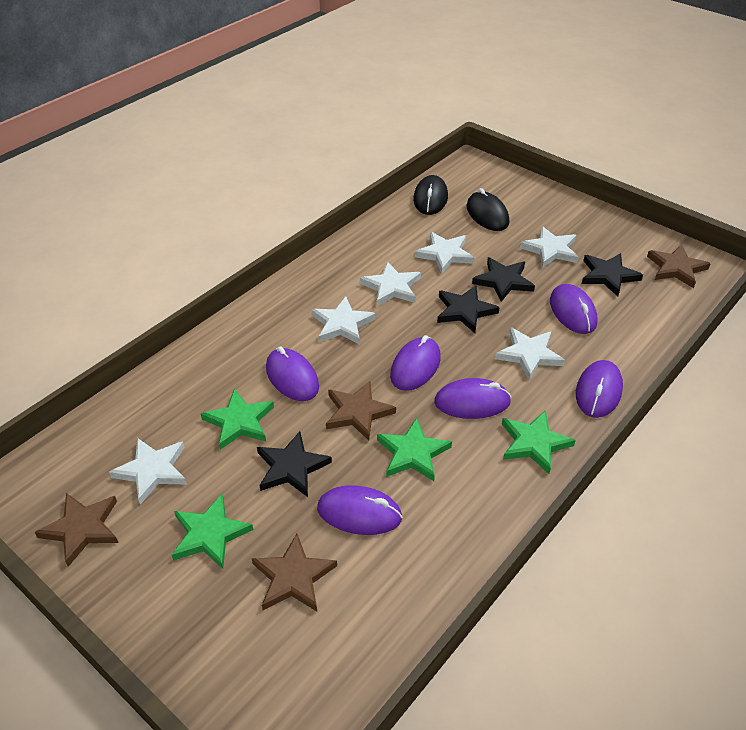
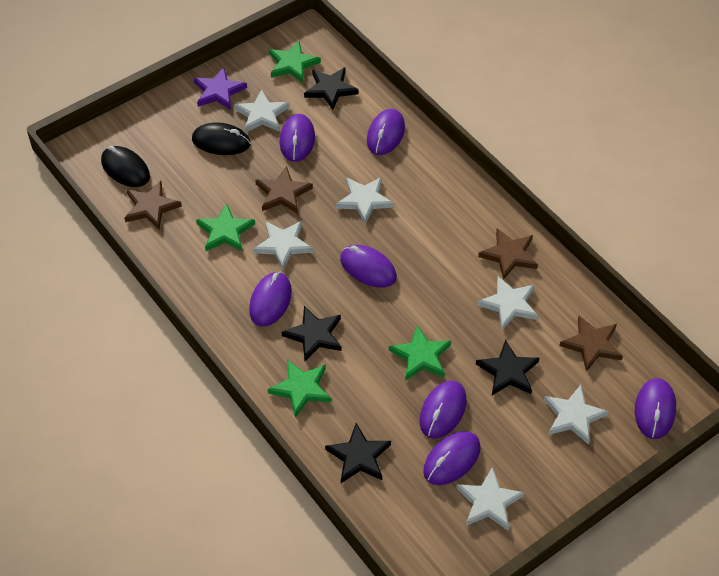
purple mouse: 6 -> 7
purple star: 0 -> 1

